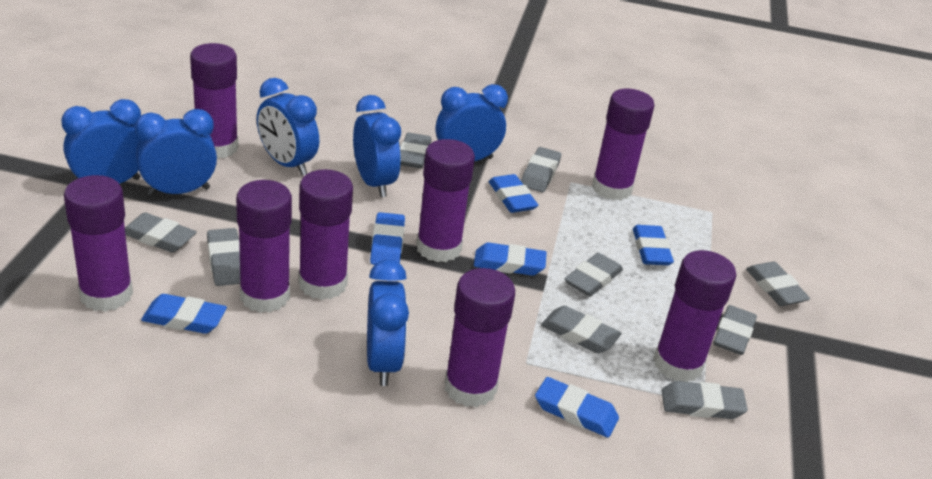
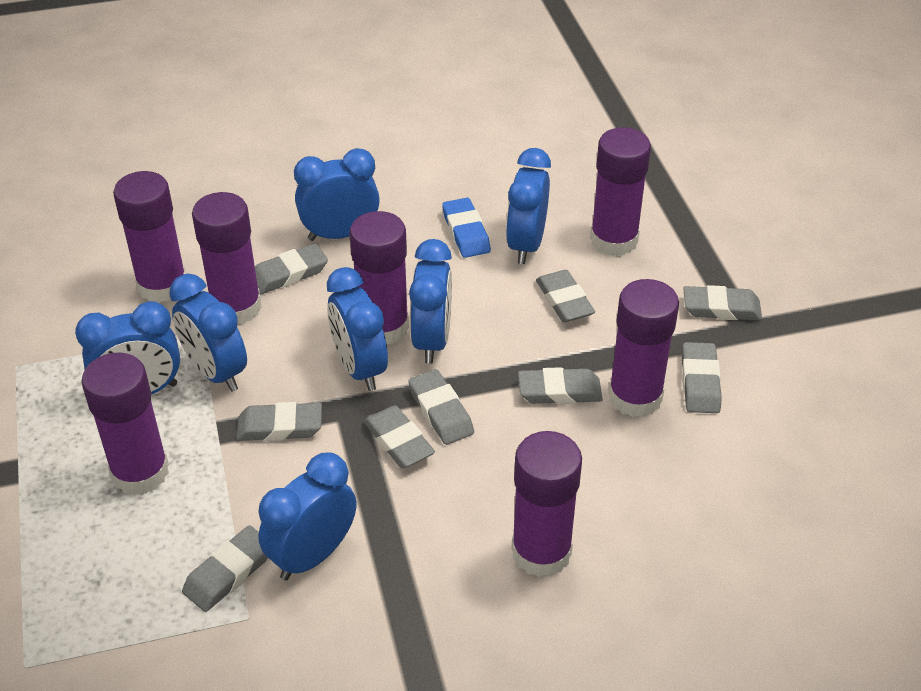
blue clock: 6 -> 7
blue eraser: 6 -> 1
purple glue stick: 8 -> 7

